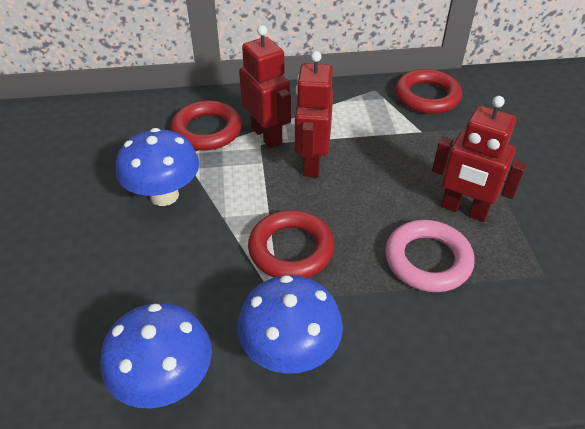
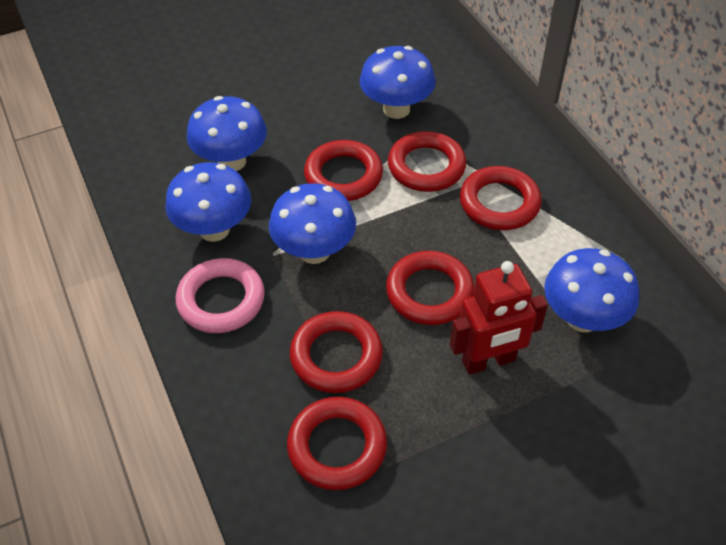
blue mushroom: 3 -> 5
red ring: 3 -> 6
red robot: 3 -> 1

